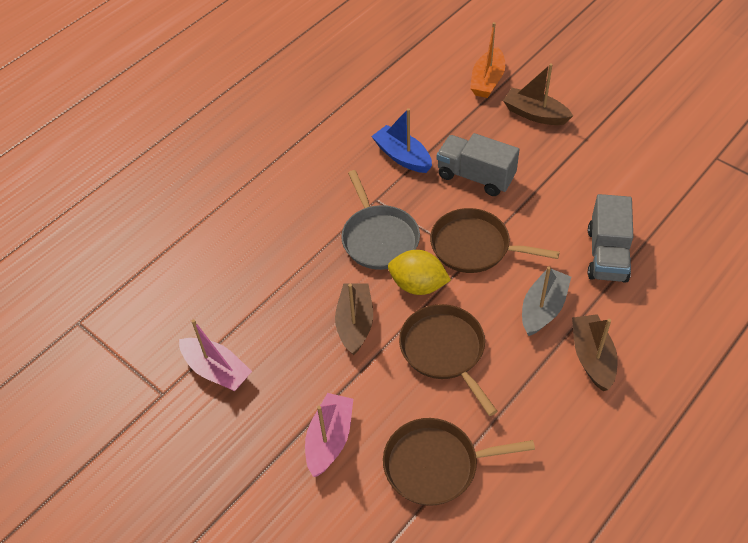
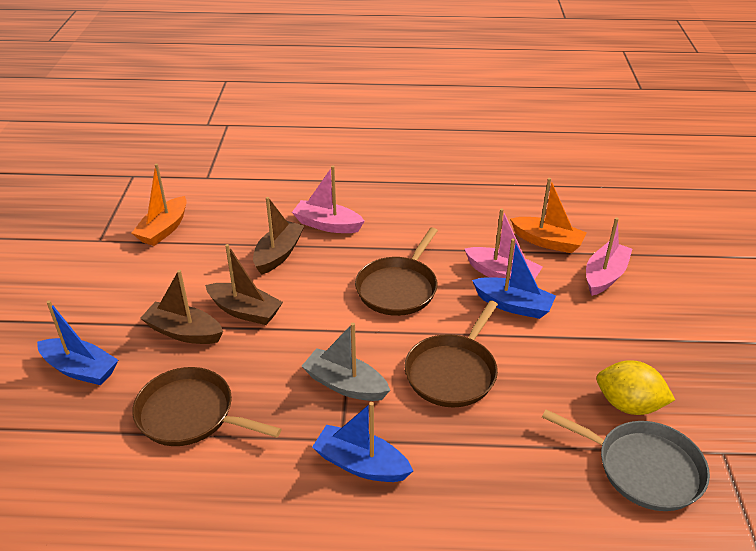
blue boat: 1 -> 3
grey truck: 2 -> 0
orange boat: 1 -> 2
pink boat: 2 -> 3

